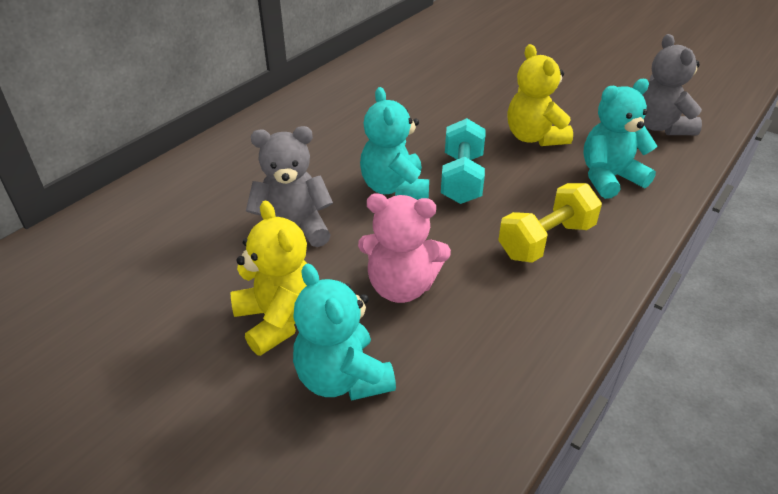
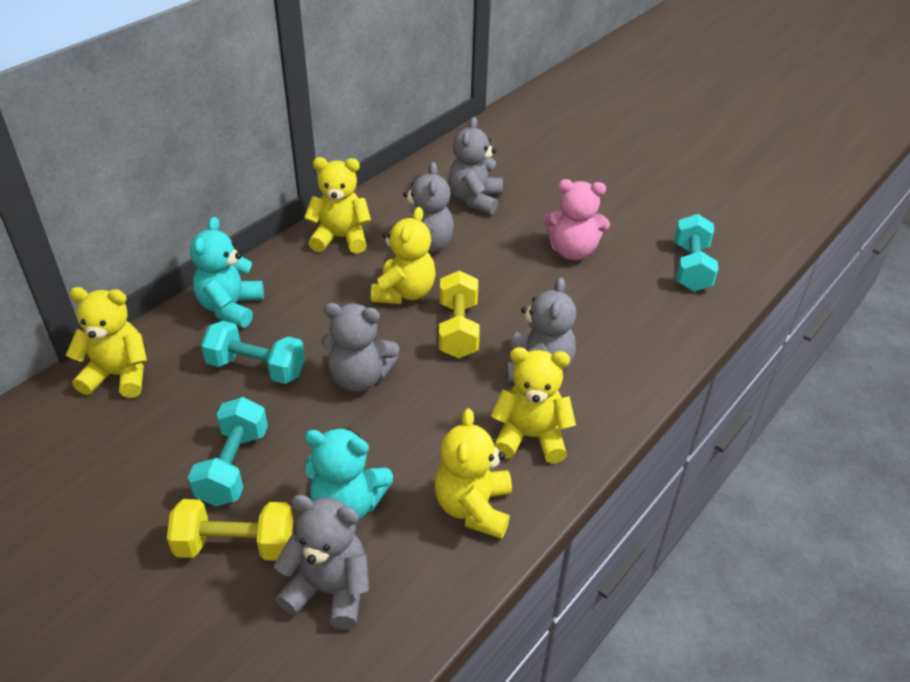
grey teddy bear: 2 -> 5
turquoise dumbbell: 1 -> 3
turquoise teddy bear: 3 -> 2
yellow dumbbell: 1 -> 2
yellow teddy bear: 2 -> 5

